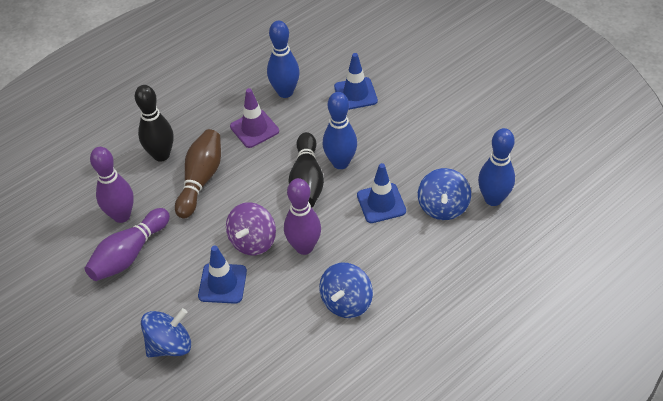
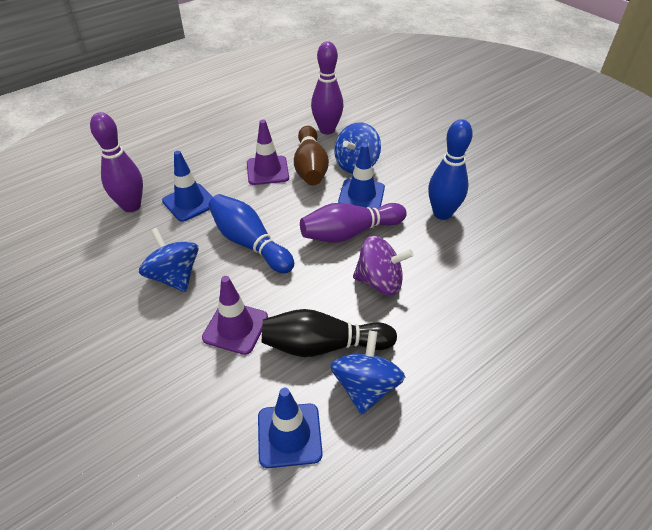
black bowling pin: 2 -> 1
blue bowling pin: 3 -> 2
purple traffic cone: 1 -> 2

